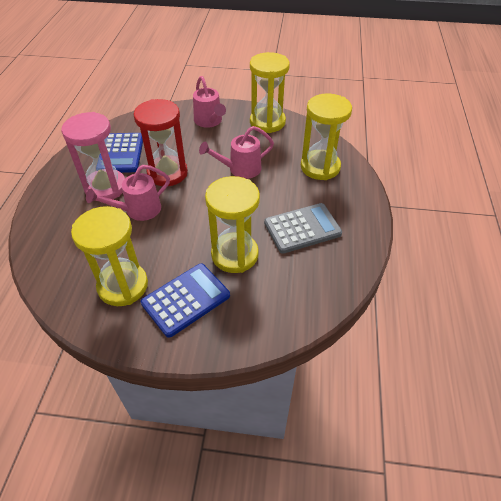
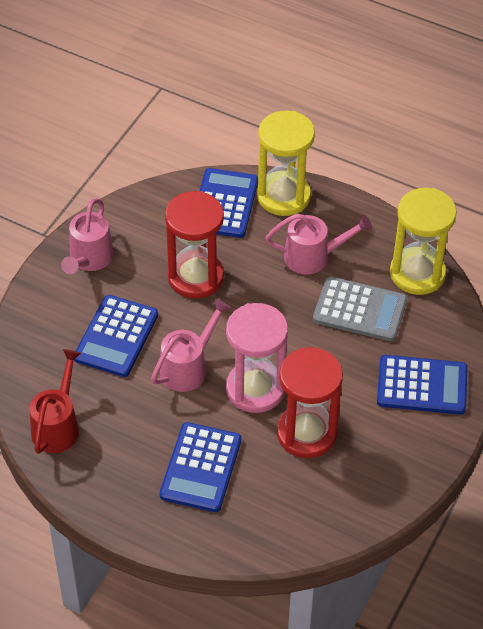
blue calculator: 2 -> 4
red hourglass: 1 -> 2
red watering can: 0 -> 1
yellow hourglass: 4 -> 2

